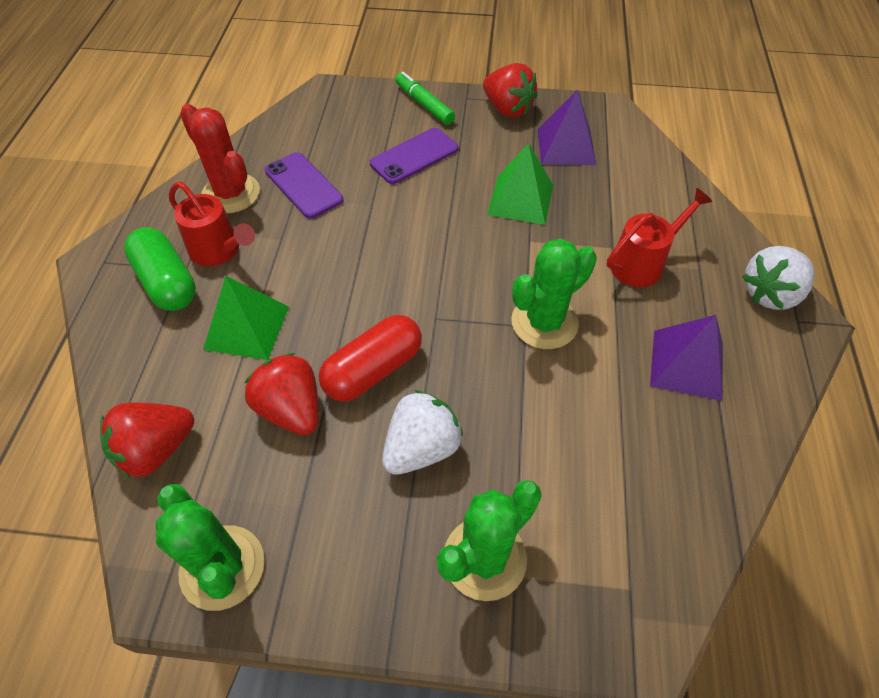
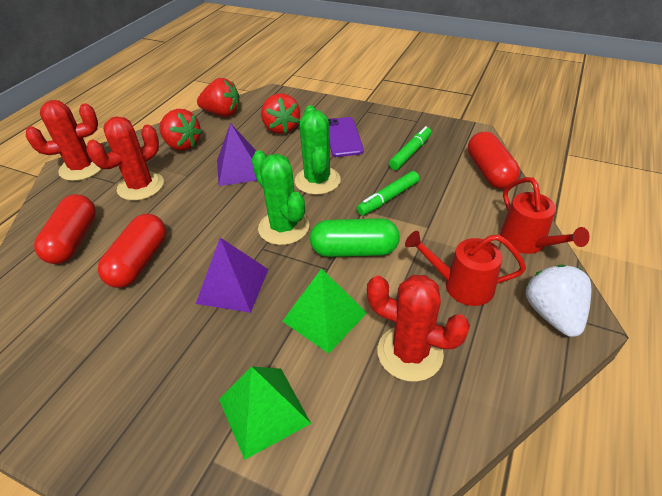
green cactus: 3 -> 2
green marker: 1 -> 2
purple phone: 2 -> 1
red cactus: 1 -> 3
red capsule: 1 -> 3
white strawberry: 2 -> 1

